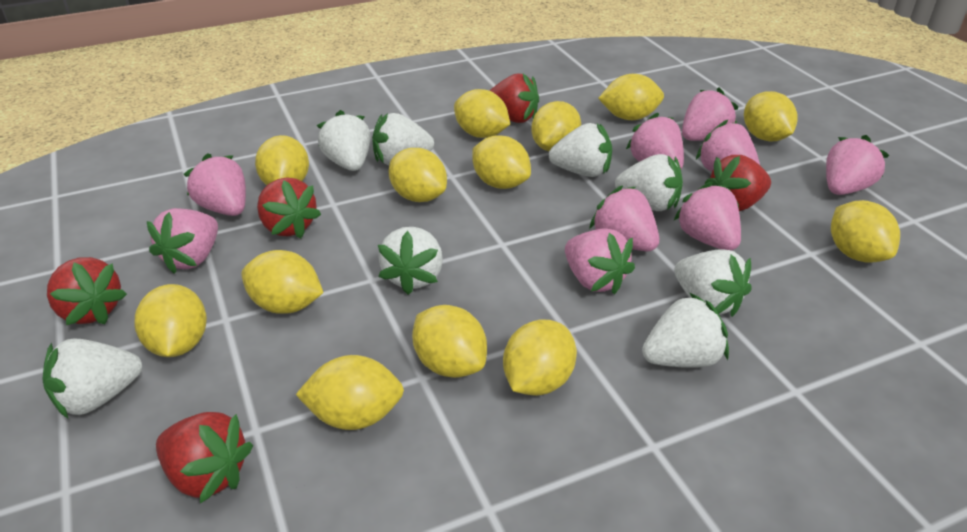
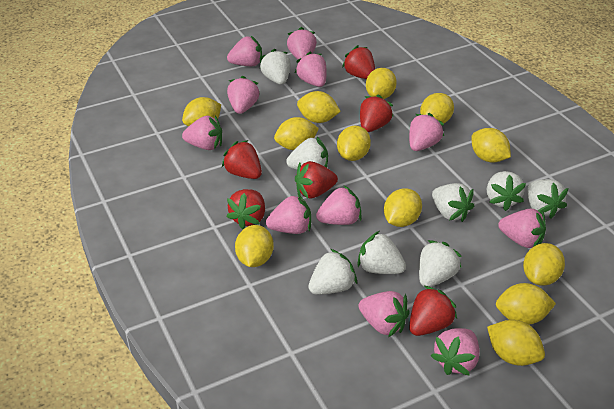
pink strawberry: 9 -> 11
red strawberry: 5 -> 6
yellow lemon: 13 -> 12

